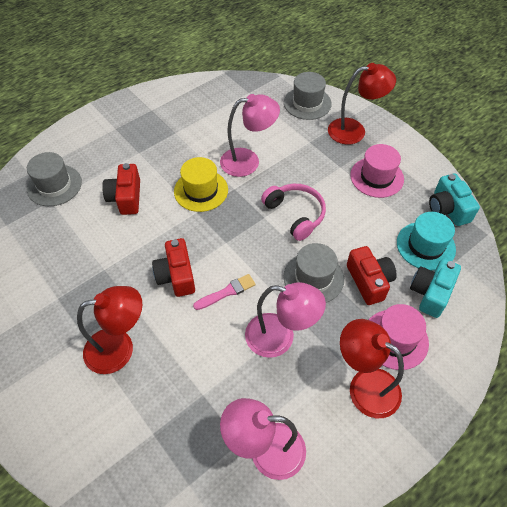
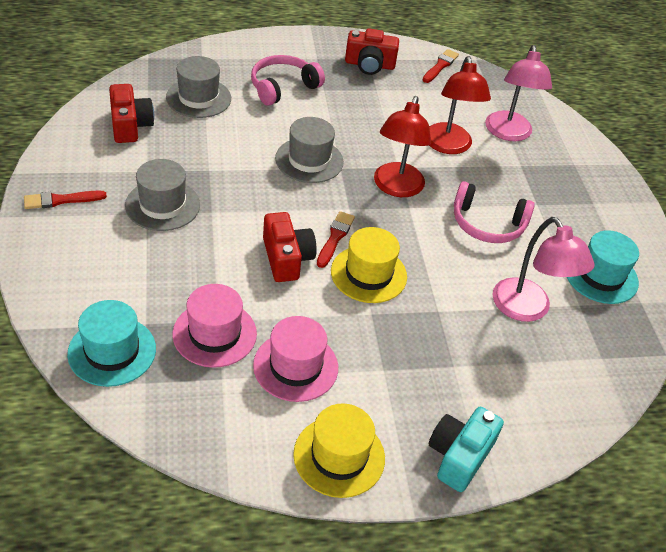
pink brush: 1 -> 0
pink headphones: 1 -> 2
pink lamp: 3 -> 2
red brush: 0 -> 3
red lamp: 3 -> 2
turquoise camera: 2 -> 1
turquoise hat: 1 -> 2
yellow hat: 1 -> 2

